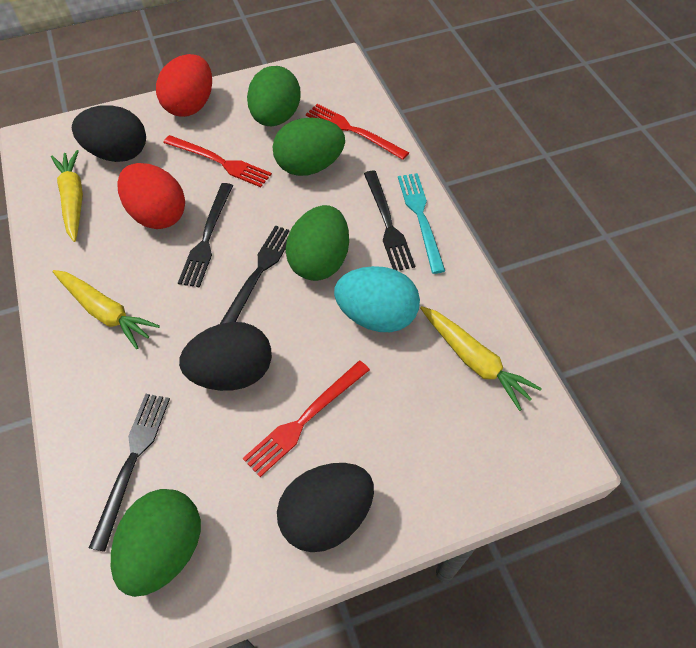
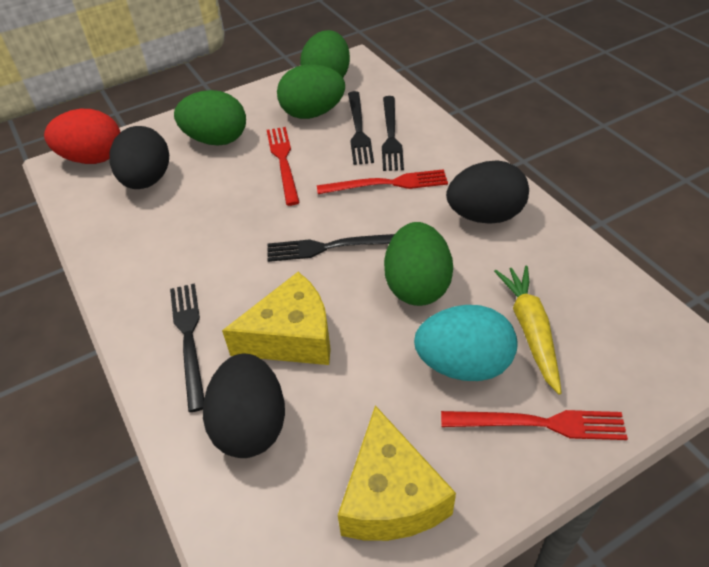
red egg: 2 -> 1
turquoise fork: 1 -> 0
yellow carrot: 3 -> 1
yellow cheese: 0 -> 2

